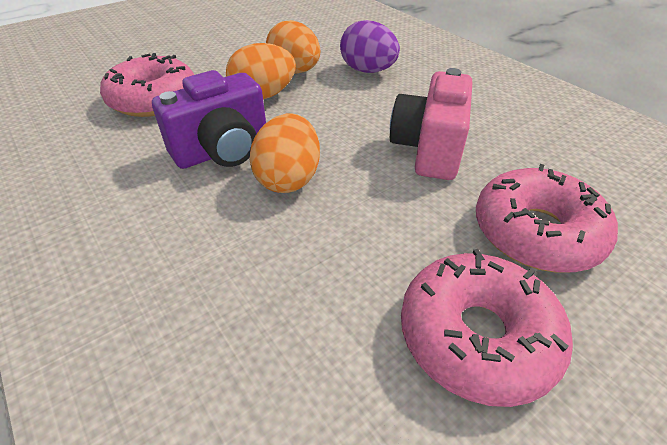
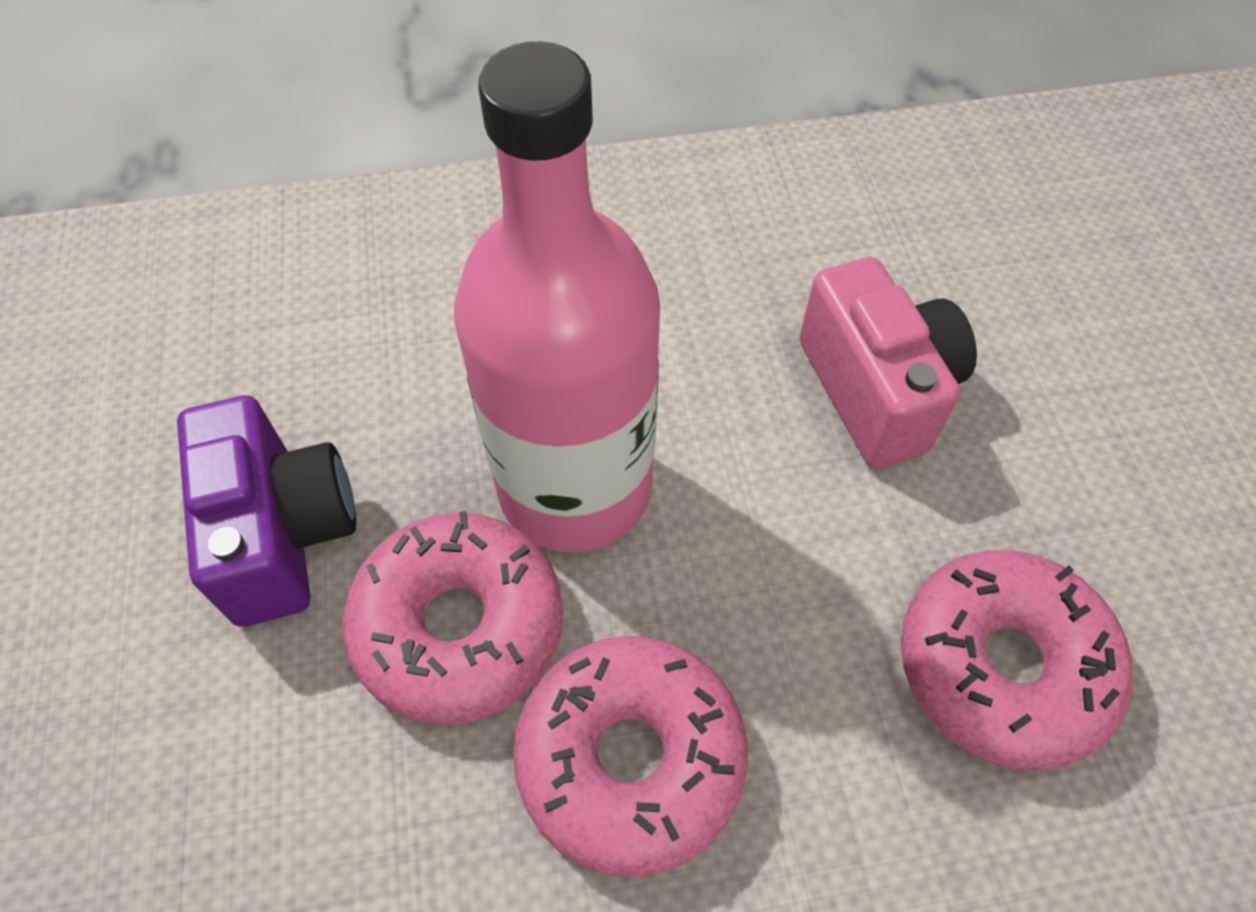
orange egg: 3 -> 0
pink bottle: 0 -> 1
purple egg: 1 -> 0

